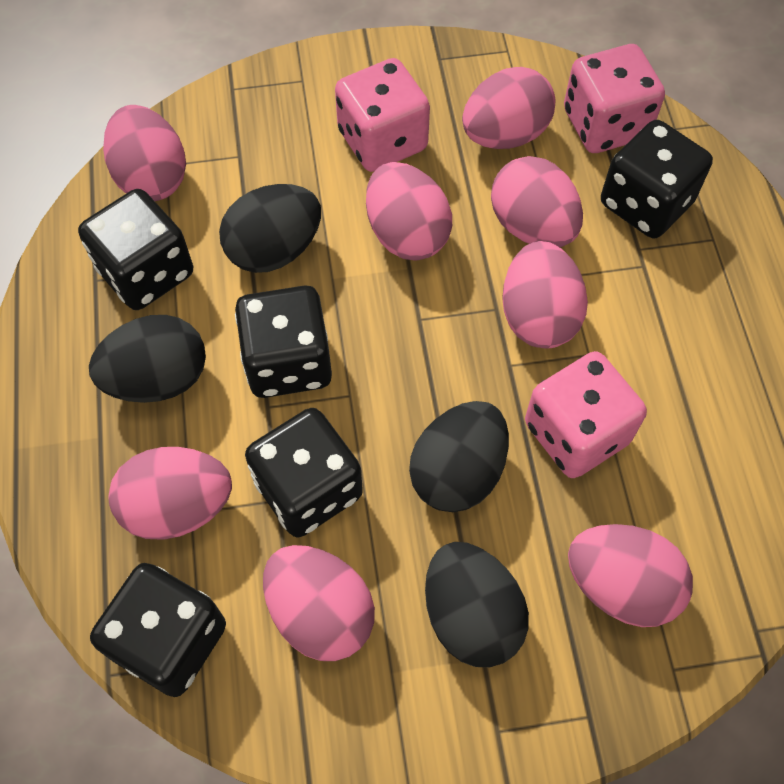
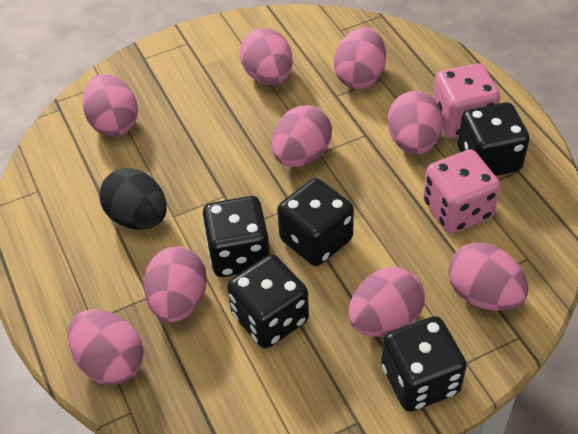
black egg: 4 -> 1
pink dice: 3 -> 2
pink egg: 8 -> 9

